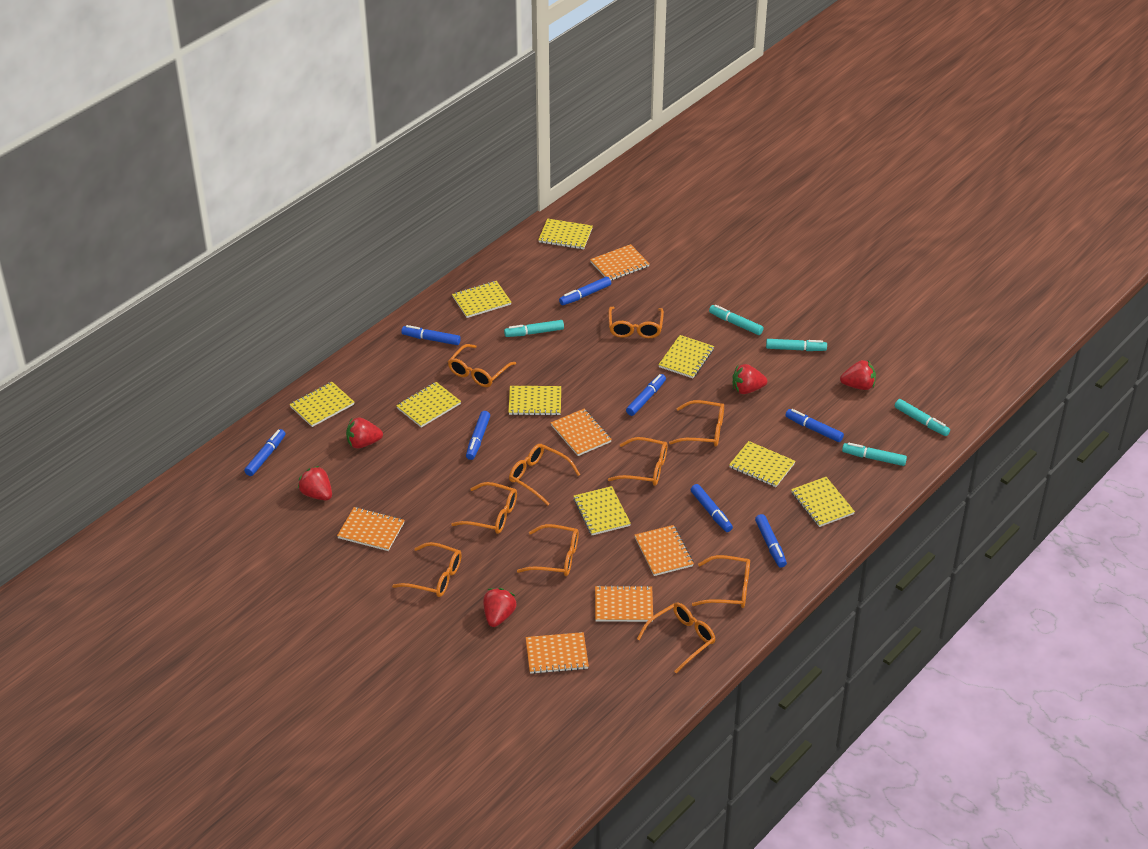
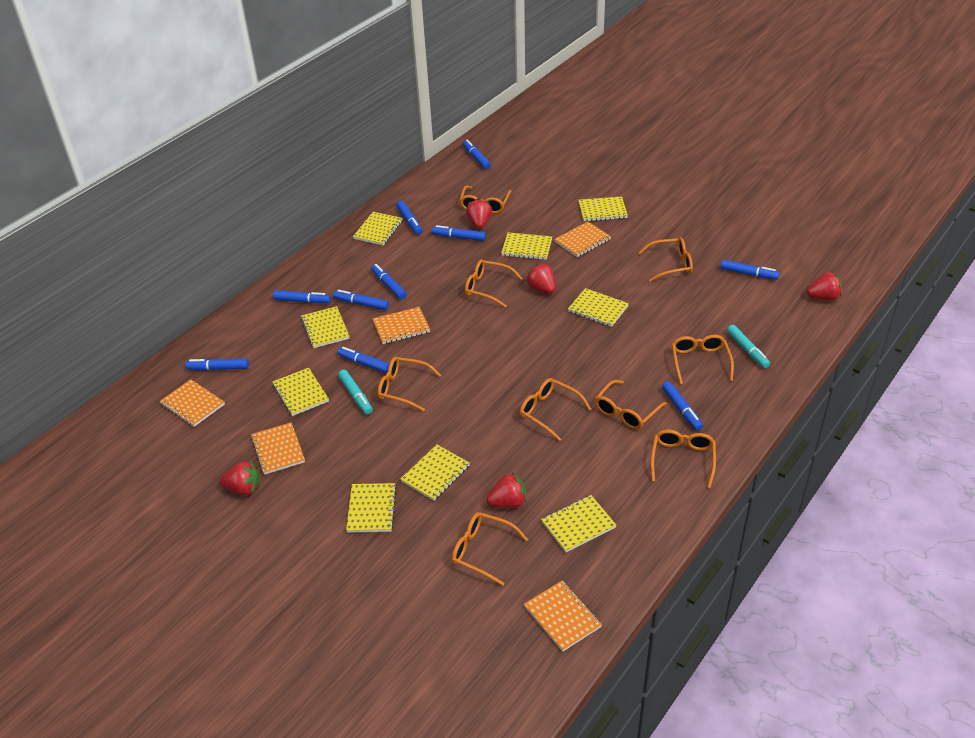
blue marker: 8 -> 10
orange glasses: 10 -> 9
orange notebook: 6 -> 5
turquoise marker: 5 -> 2

